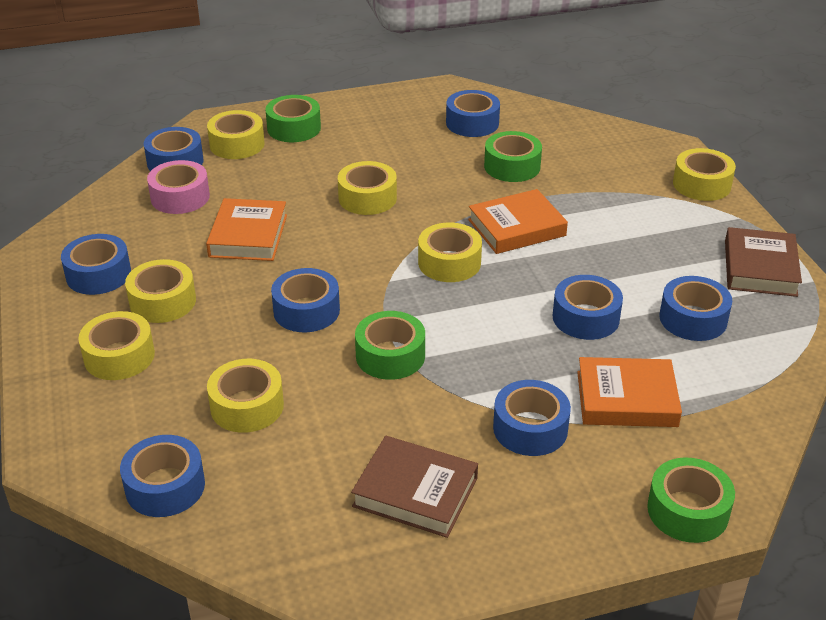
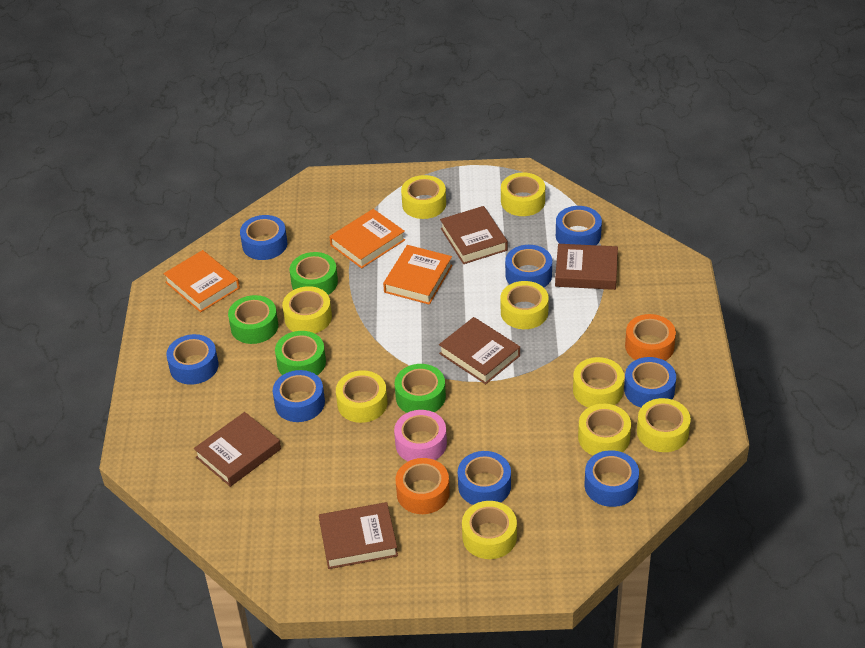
brown book: 2 -> 5
orange tape: 0 -> 2
yellow tape: 7 -> 9

